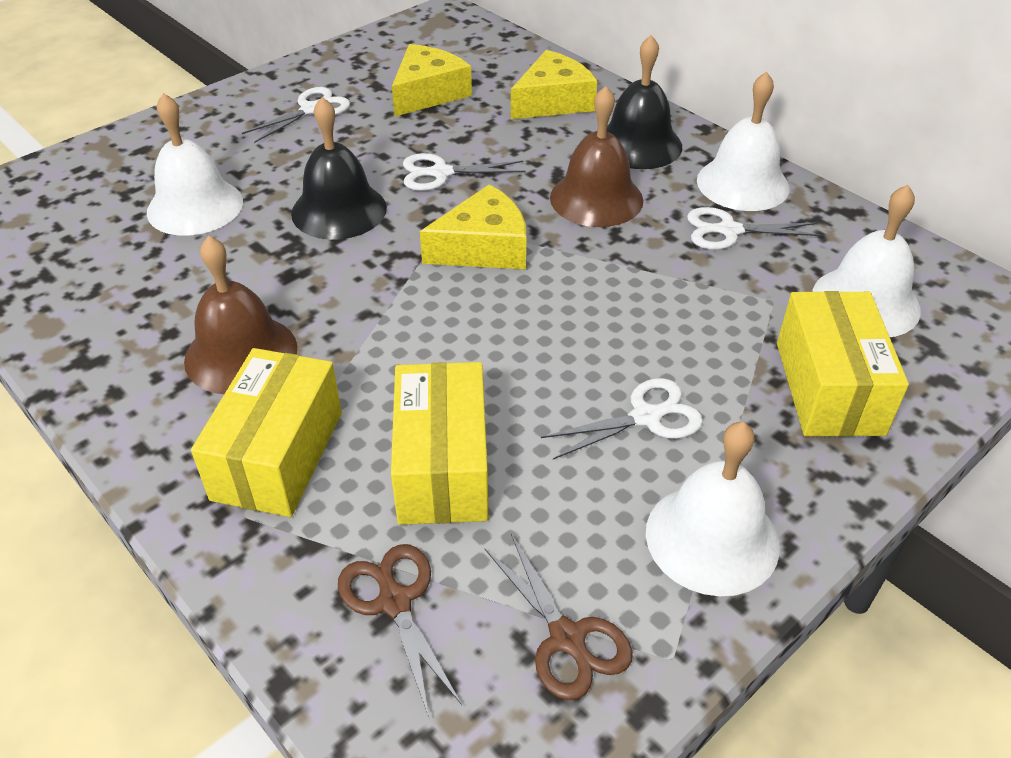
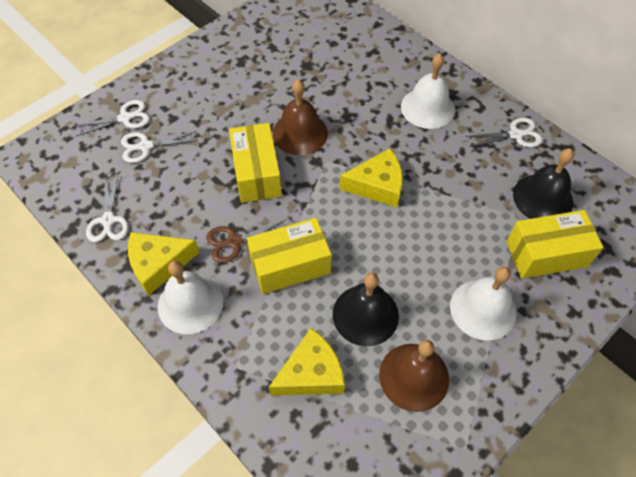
brown scissors: 2 -> 1
white bell: 4 -> 3

